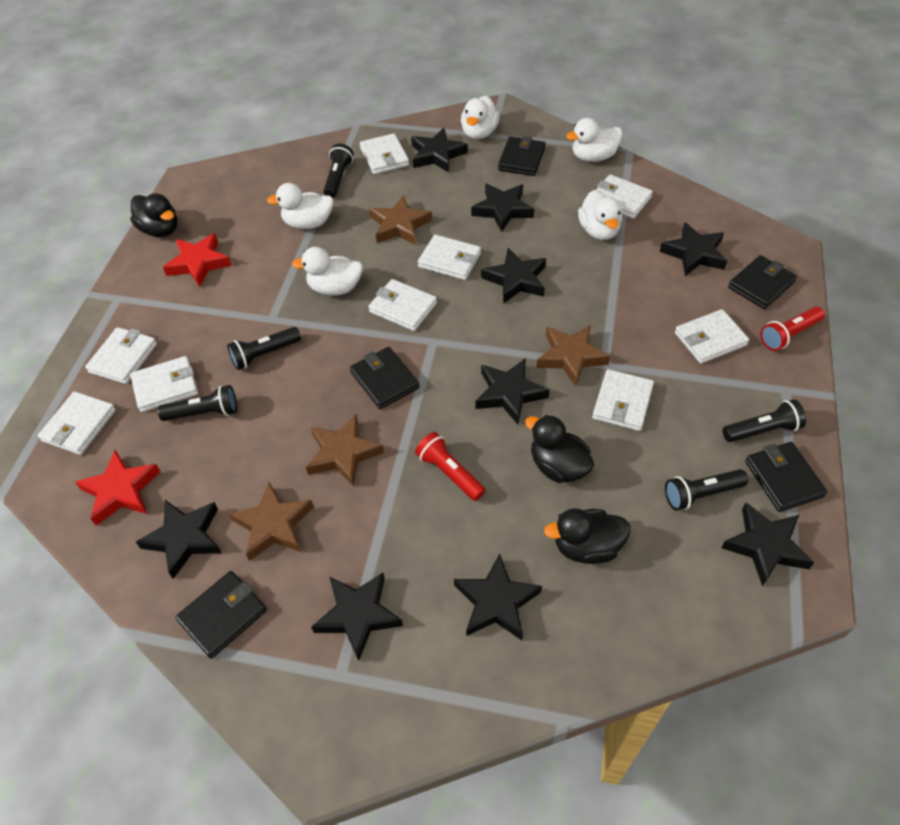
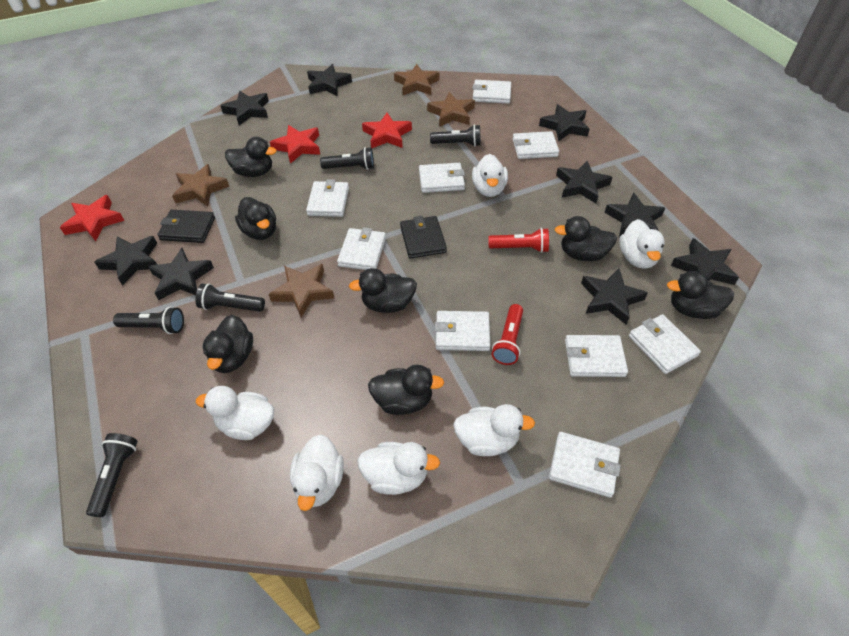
black duck: 3 -> 7
black wallet: 5 -> 2
red star: 2 -> 3
white duck: 5 -> 6

